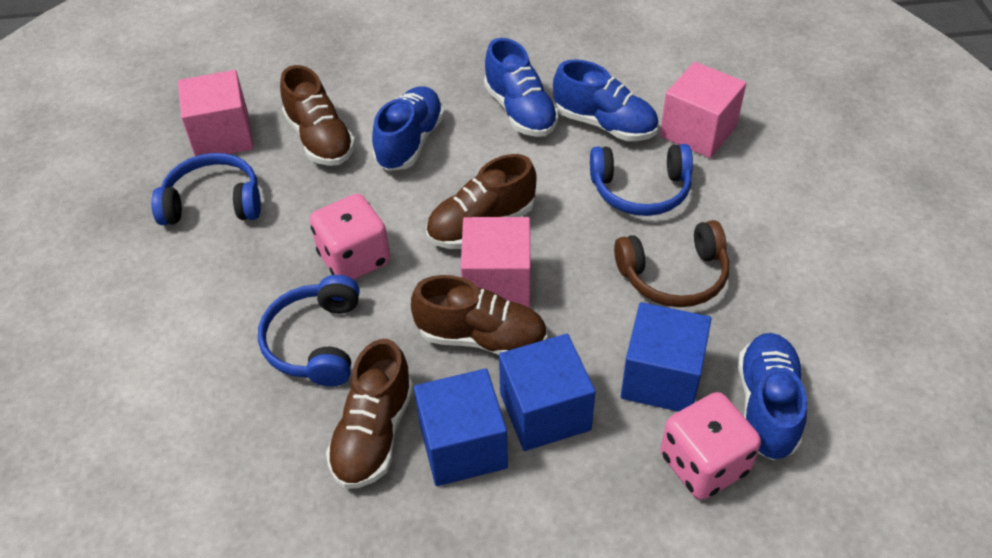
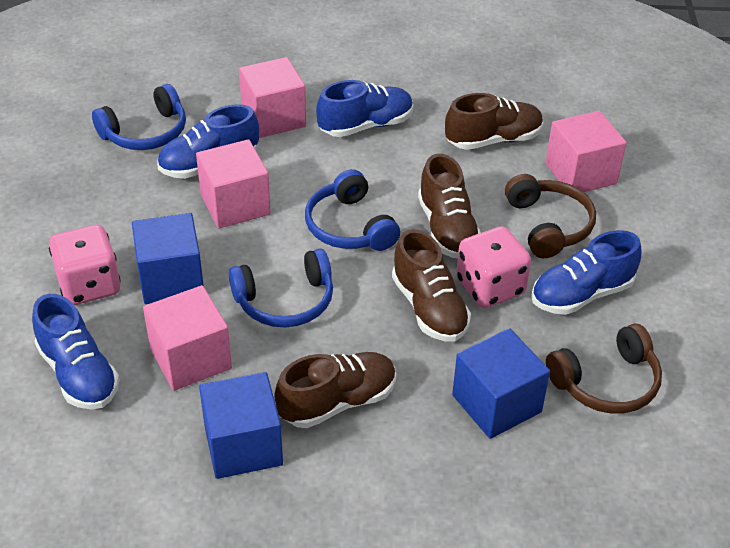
brown headphones: 1 -> 2
pink cube: 3 -> 4

